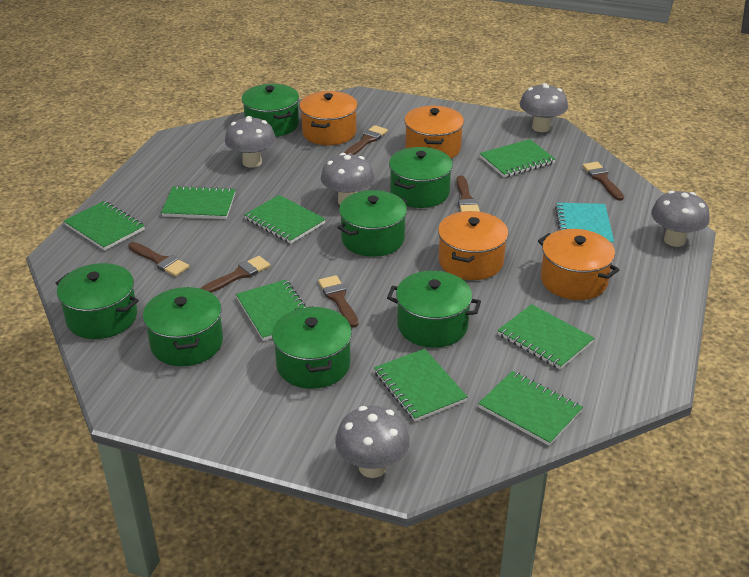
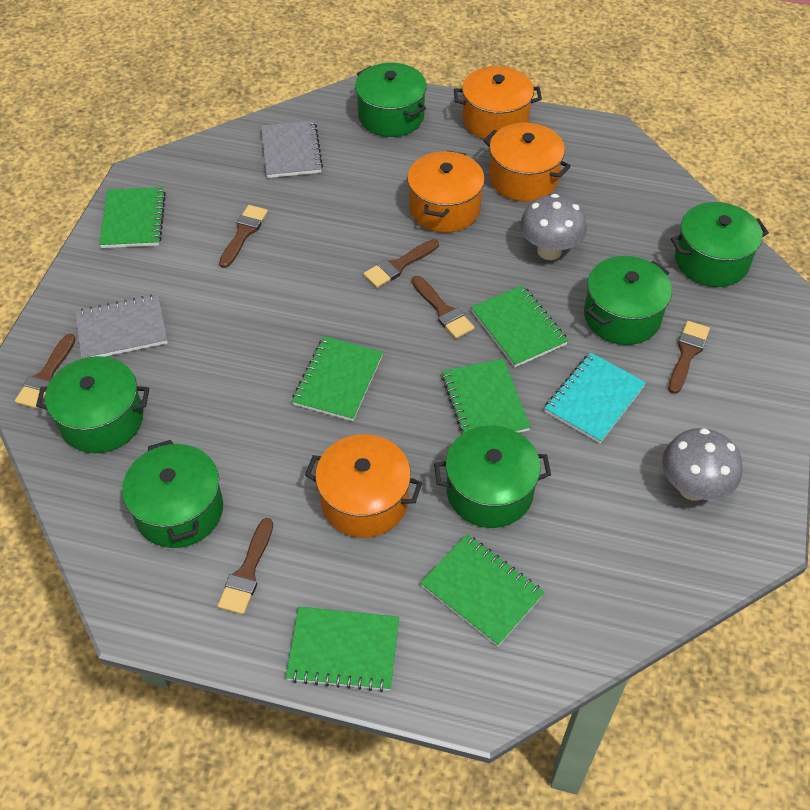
green notebook: 8 -> 6
green pot: 7 -> 6
grey mushroom: 5 -> 2
grey notebook: 0 -> 2

